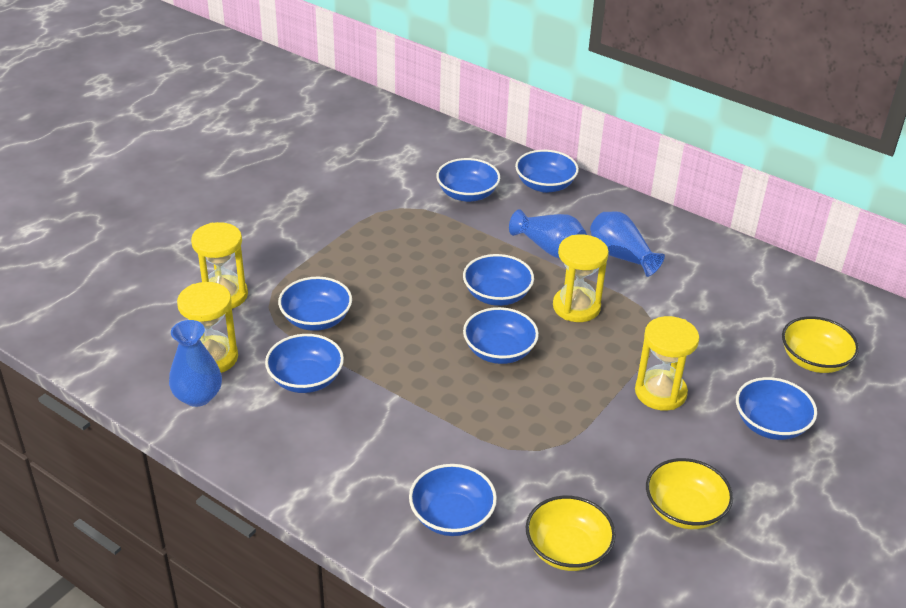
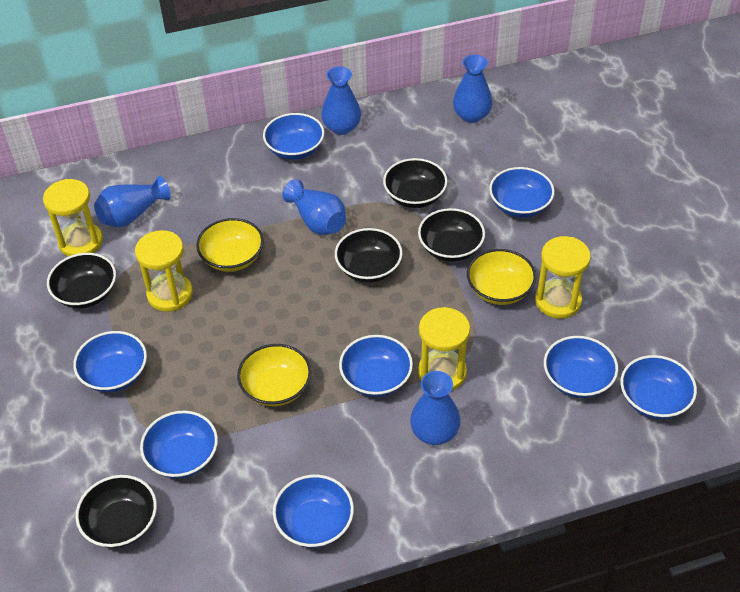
black bowl: 0 -> 5
blue vase: 3 -> 5

